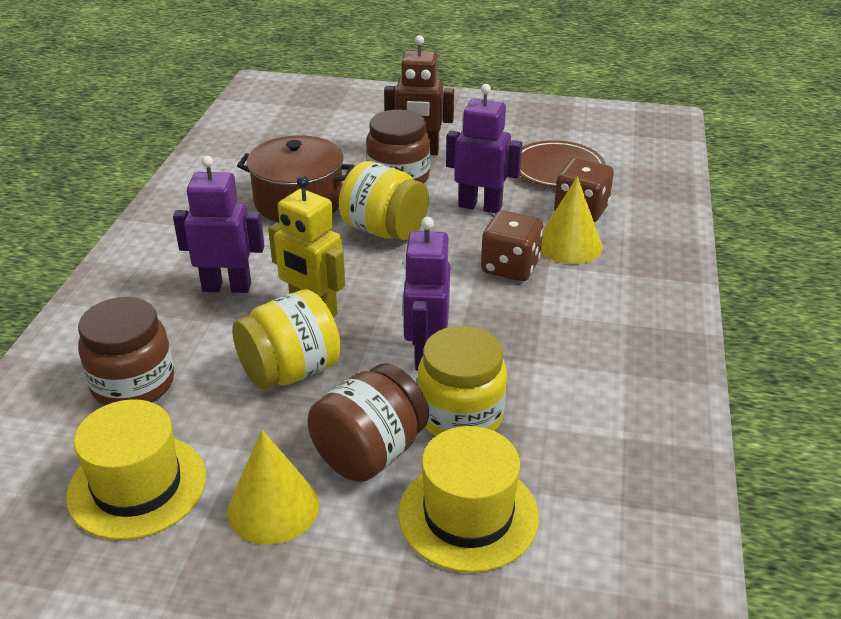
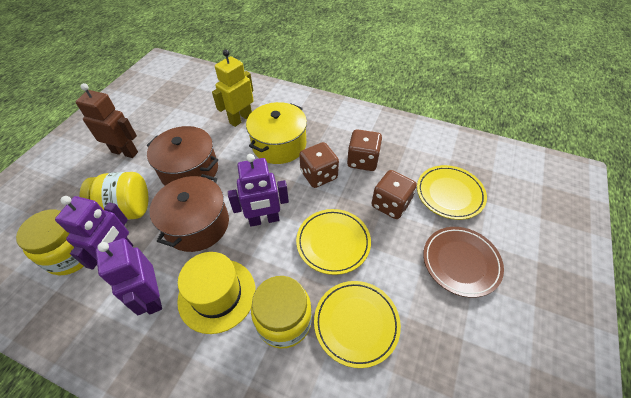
brown dice: 2 -> 3
brown jar: 3 -> 0
brown pot: 1 -> 2
yellow cone: 2 -> 0
yellow hat: 2 -> 1
yellow plate: 0 -> 3
yellow pot: 0 -> 1

